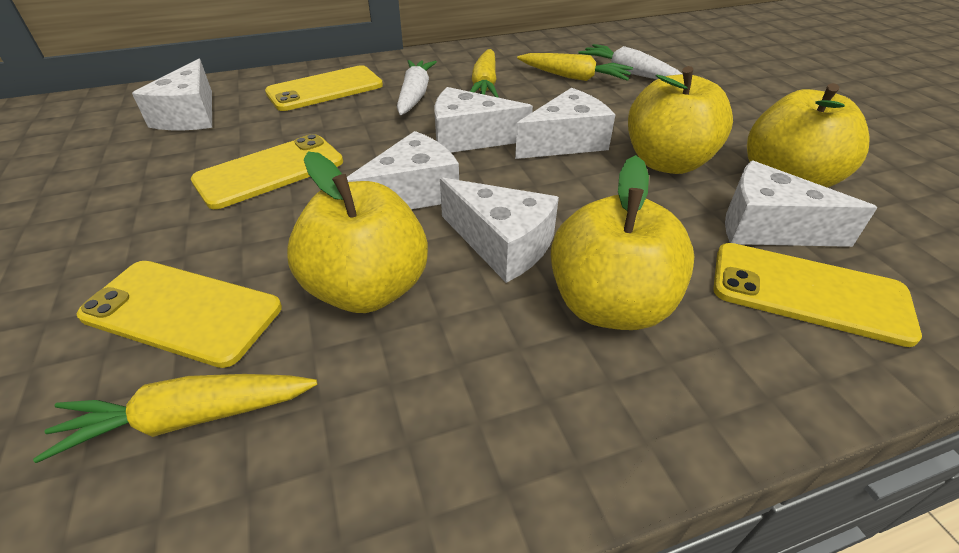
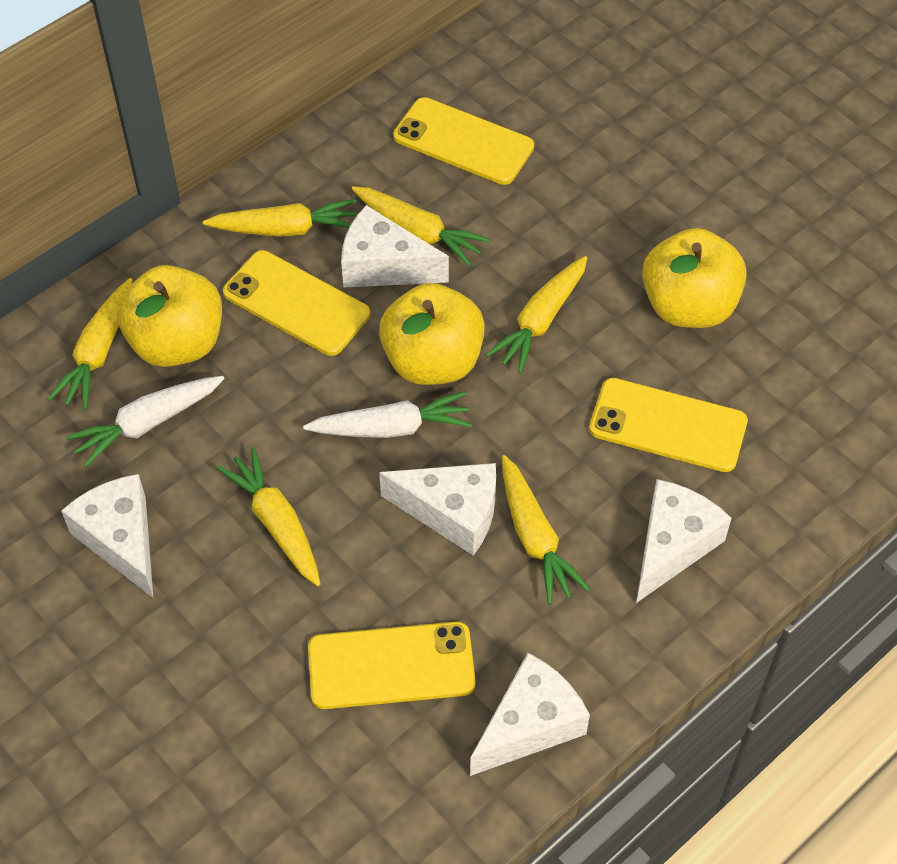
white cheese: 6 -> 5
yellow apple: 4 -> 3
yellow carrot: 3 -> 6

